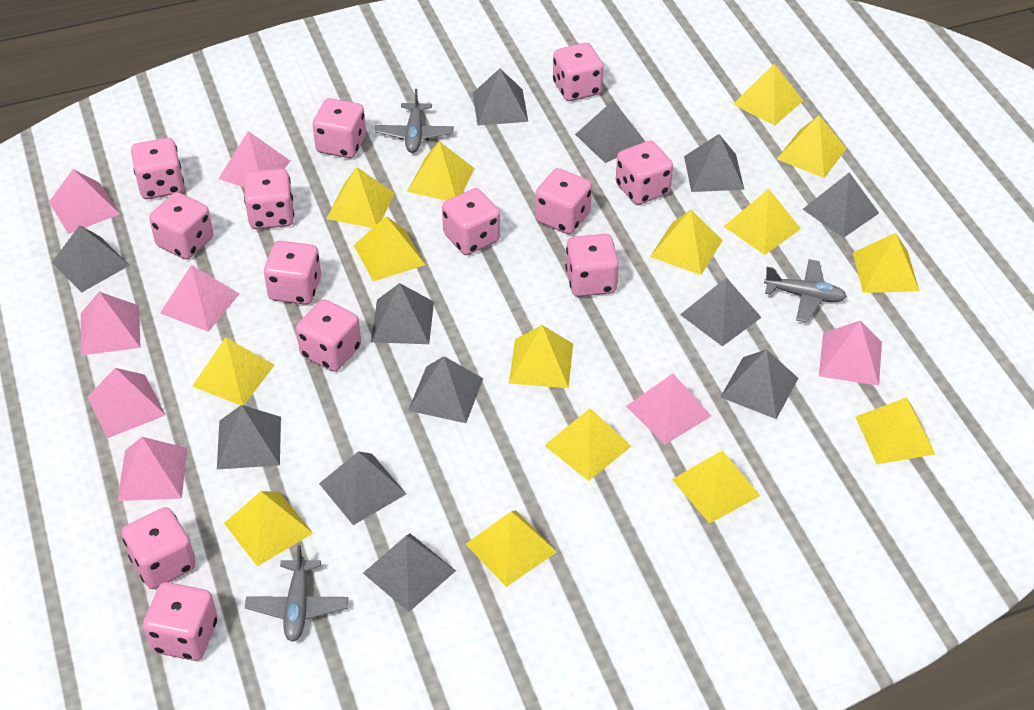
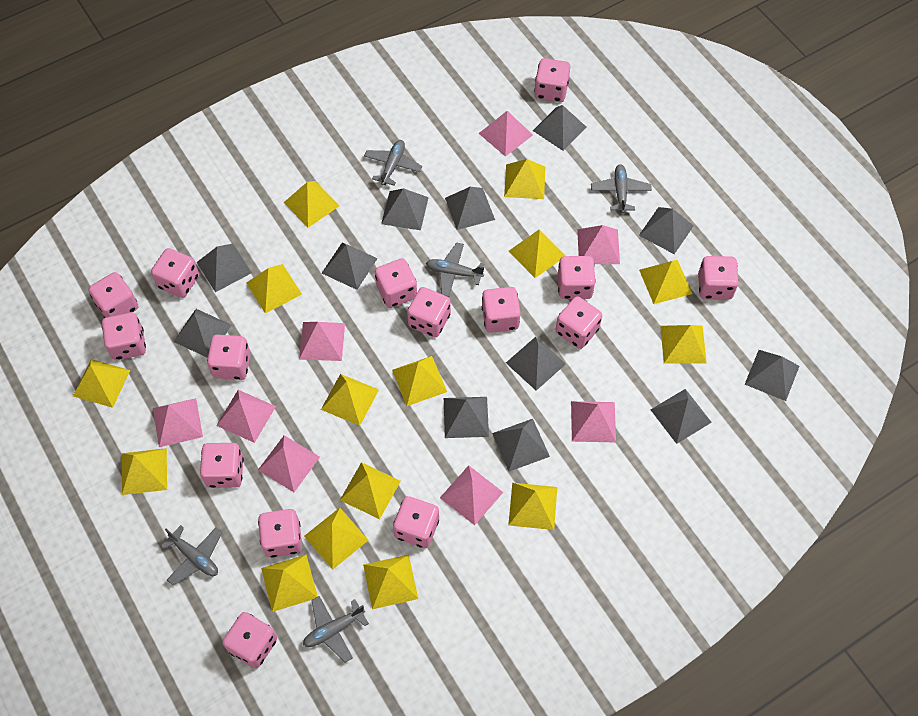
grey plane: 3 -> 5
pink dice: 13 -> 15

